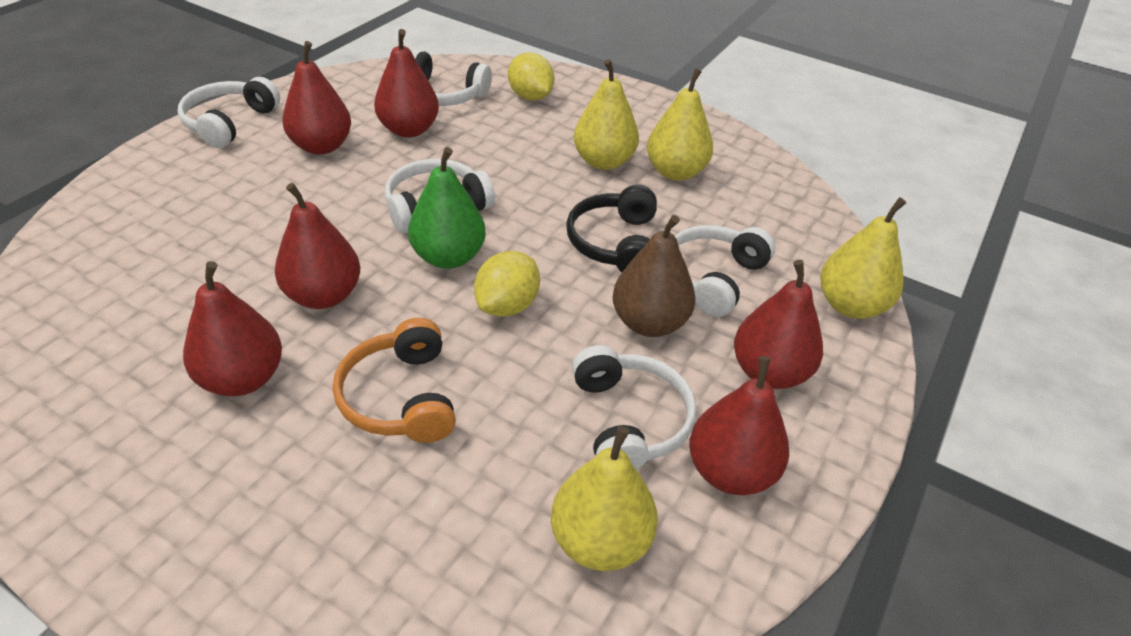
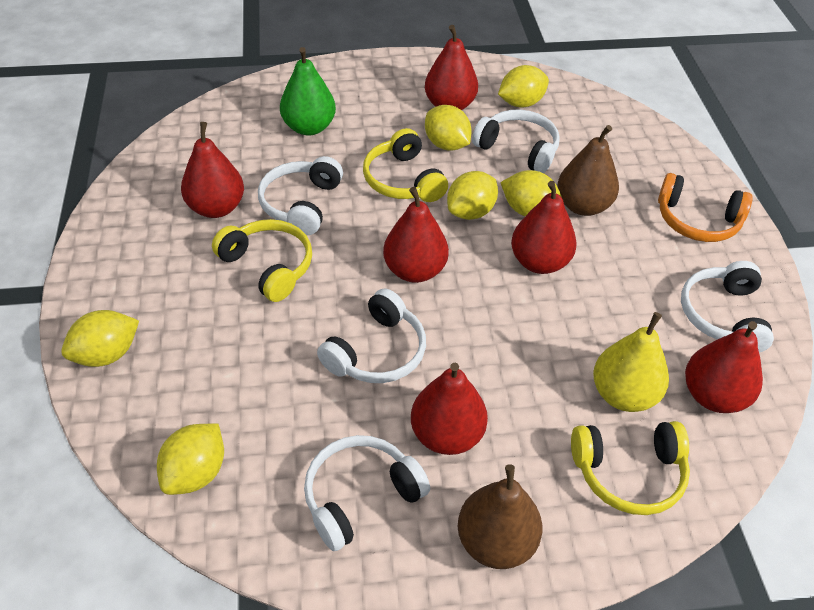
black headphones: 1 -> 0
brown pear: 1 -> 2
yellow headphones: 0 -> 3
yellow lemon: 2 -> 6
yellow pear: 4 -> 1

